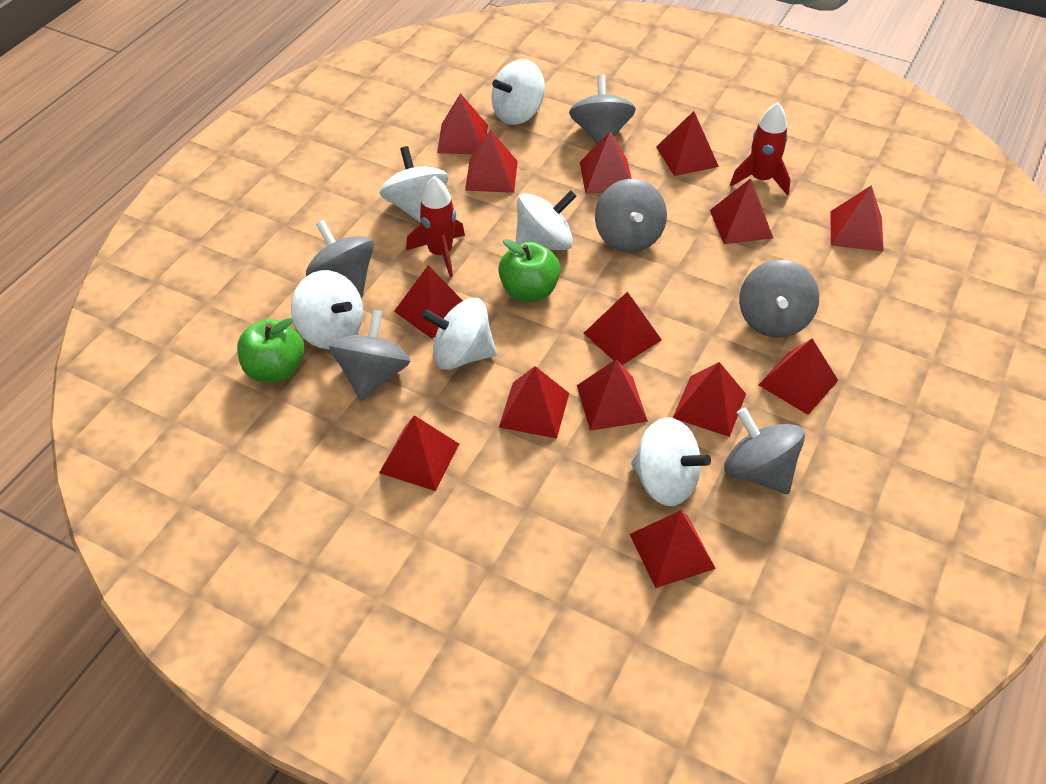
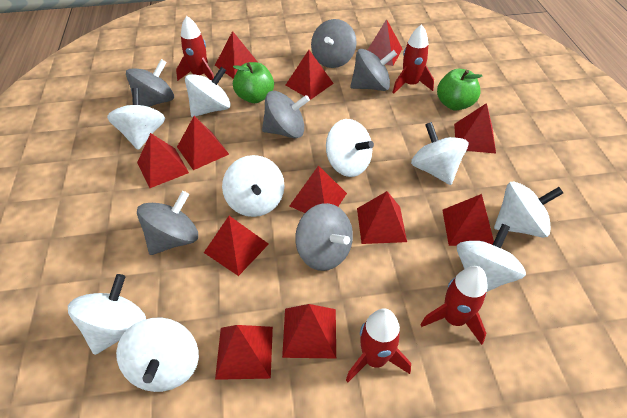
red pyramid: 14 -> 12
red rocket: 2 -> 4
white spinning top: 6 -> 9

